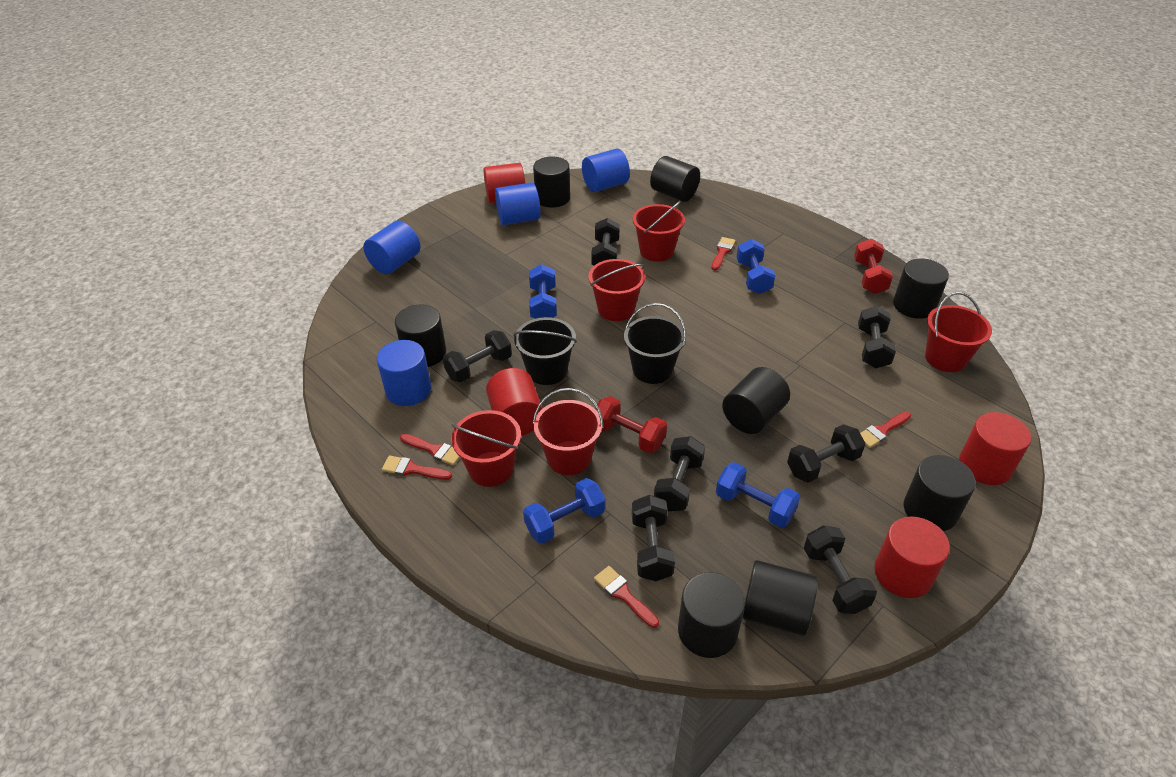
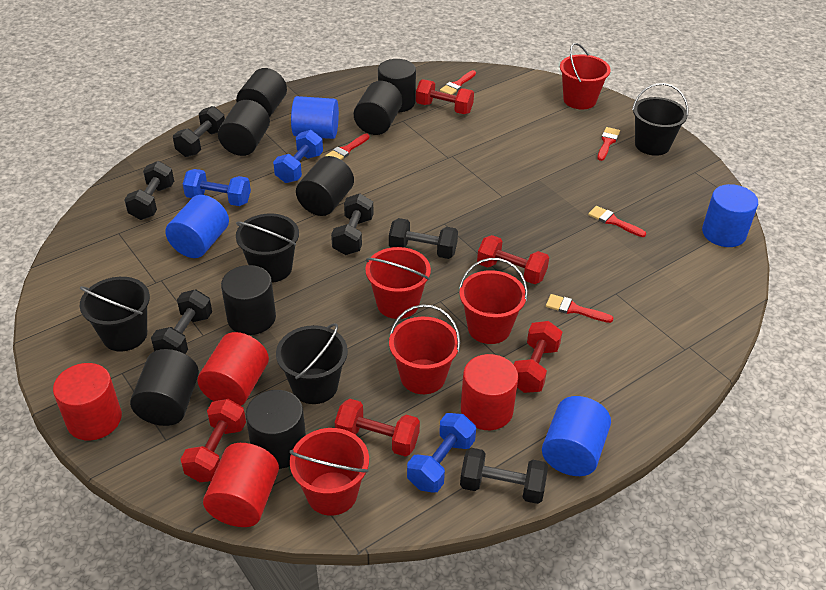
black bucket: 2 -> 4
black dumbbell: 7 -> 6
blue dumbbell: 4 -> 3
red dumbbell: 2 -> 5

